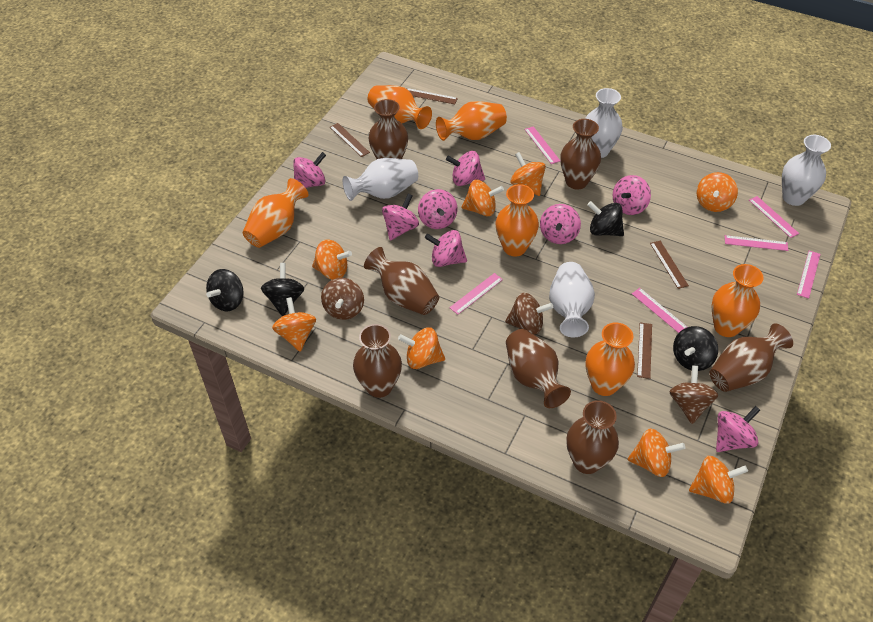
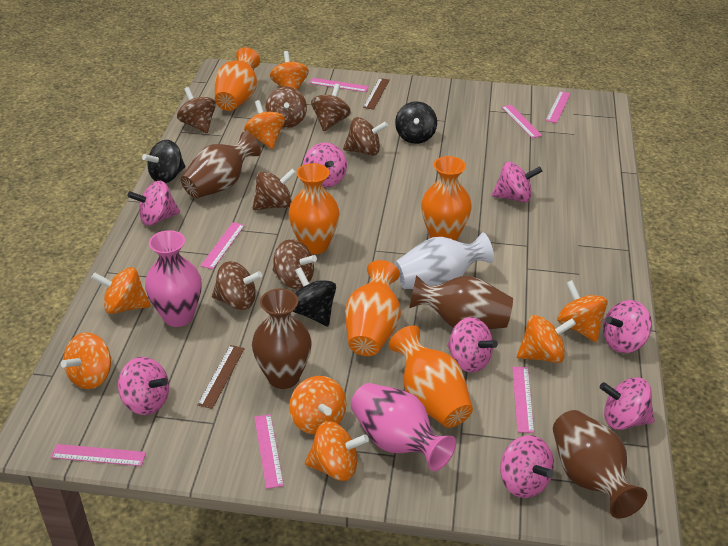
black spinning top: 4 -> 3
brown ruler: 4 -> 2
brown spinning top: 3 -> 7
brown vase: 7 -> 4
orange vase: 6 -> 5
pink ruler: 6 -> 7
pink vase: 0 -> 2
white vase: 4 -> 1

